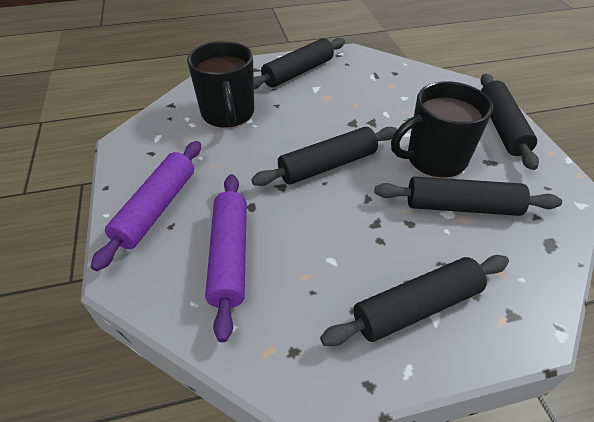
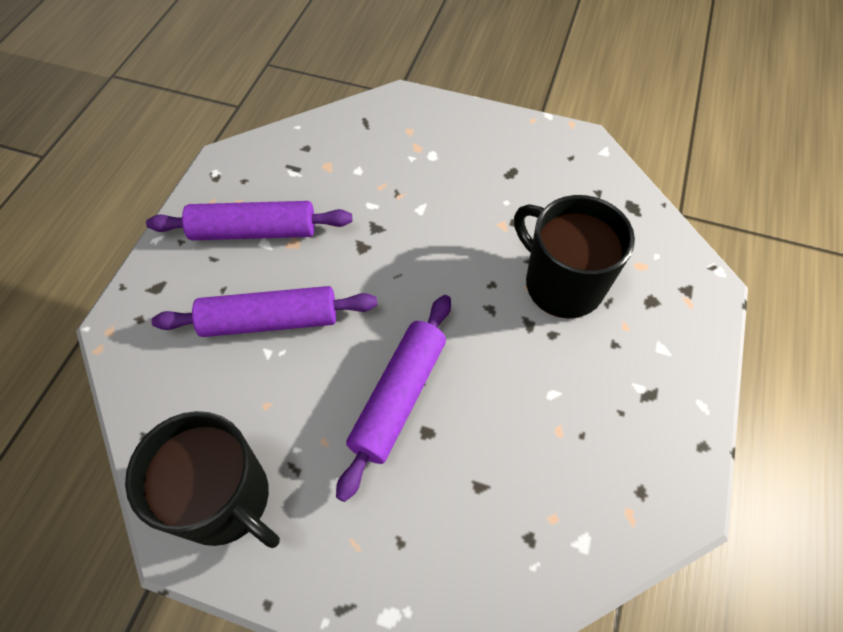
black rolling pin: 5 -> 0
purple rolling pin: 2 -> 3

